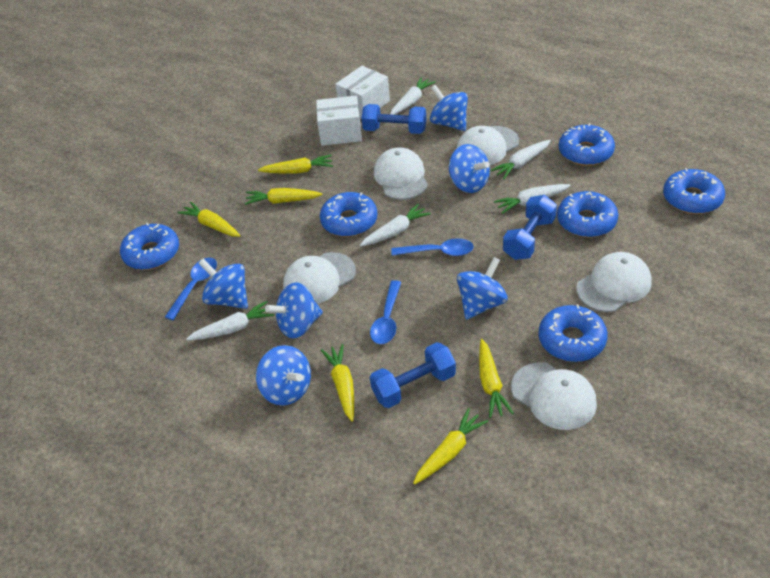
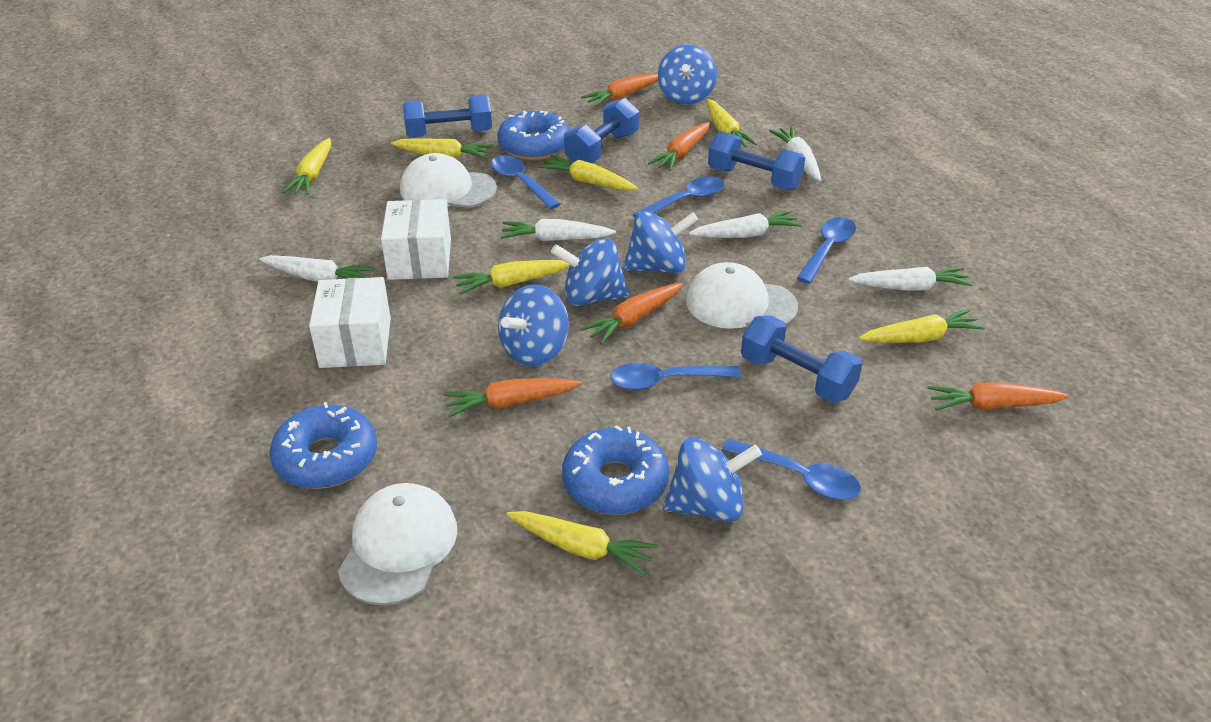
blue donut: 6 -> 3
blue dumbbell: 3 -> 4
blue spinning top: 6 -> 5
blue spoon: 3 -> 5
orange carrot: 0 -> 5
white cap: 5 -> 3
yellow carrot: 6 -> 7

